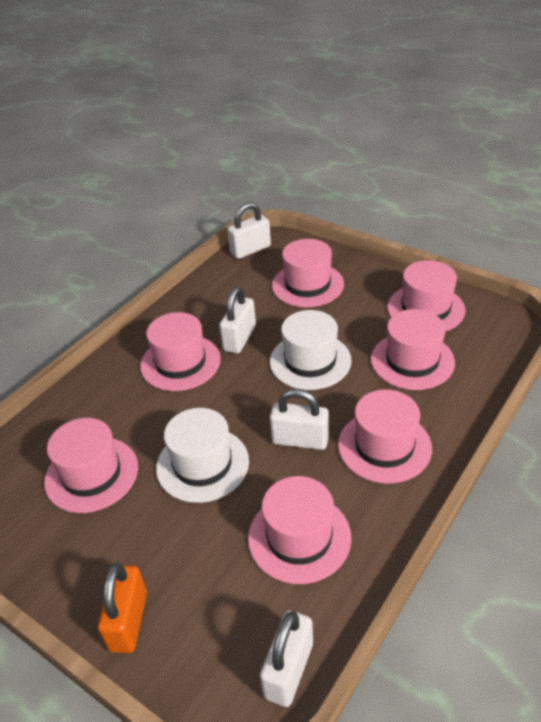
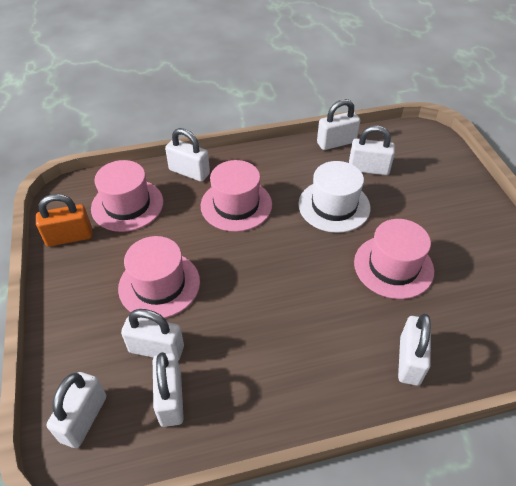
pink hat: 7 -> 4
white hat: 2 -> 1
white padlock: 4 -> 7

